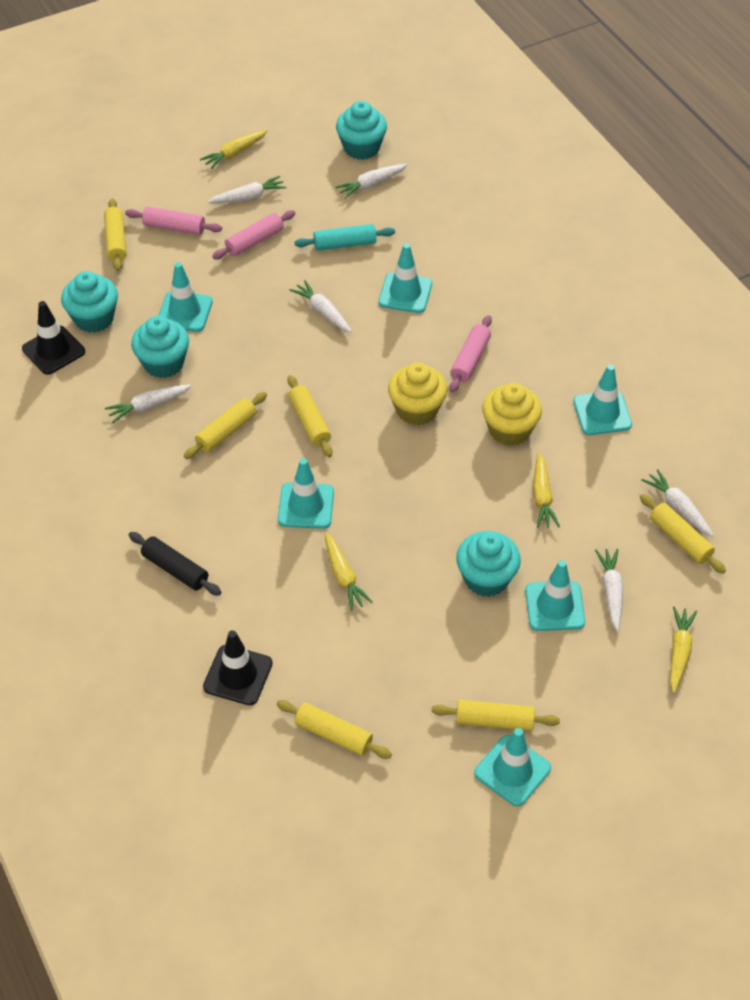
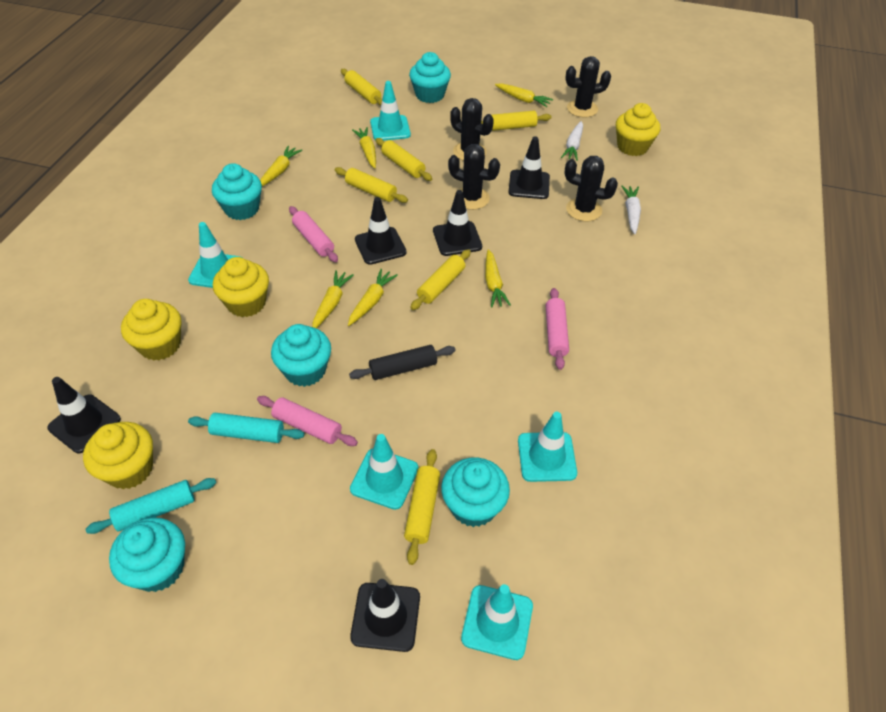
black cactus: 0 -> 4
black traffic cone: 2 -> 5
turquoise cupcake: 4 -> 5
turquoise rolling pin: 1 -> 2
turquoise traffic cone: 6 -> 5
white carrot: 6 -> 2
yellow carrot: 4 -> 6
yellow cupcake: 2 -> 4

